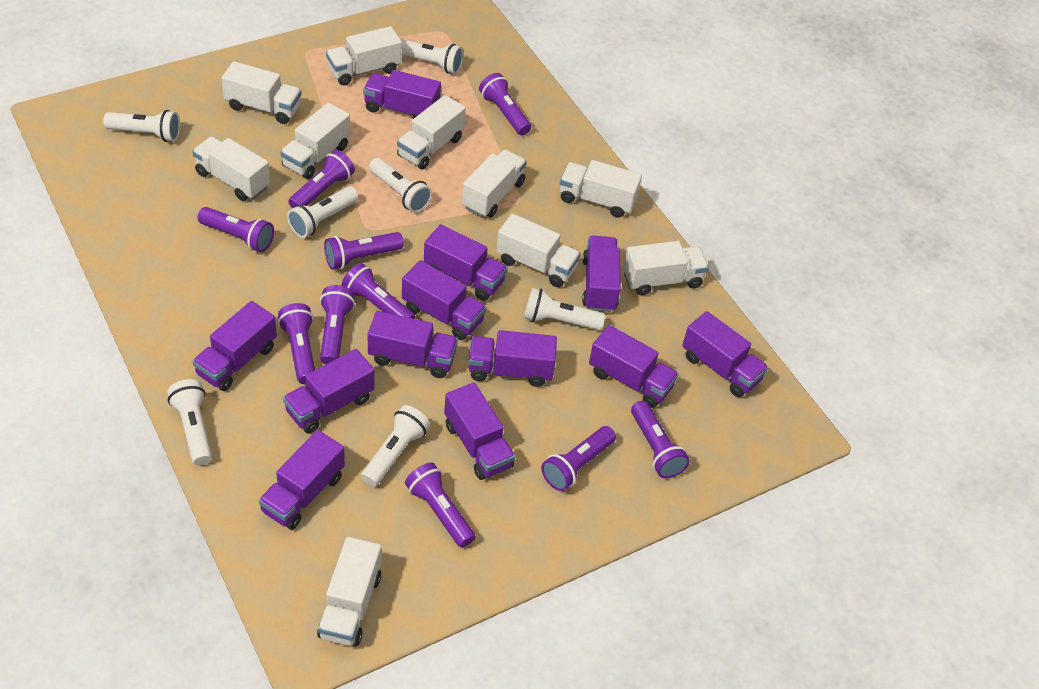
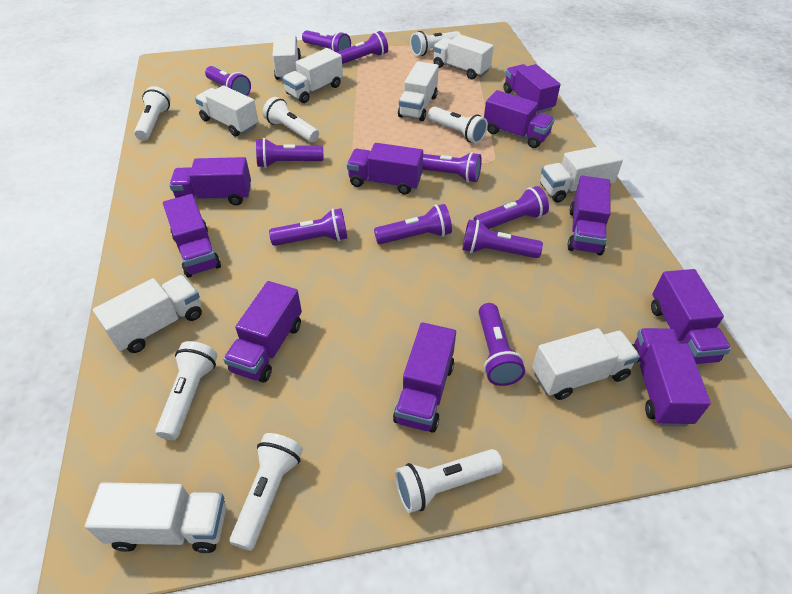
purple truck: 12 -> 10
white truck: 10 -> 9

